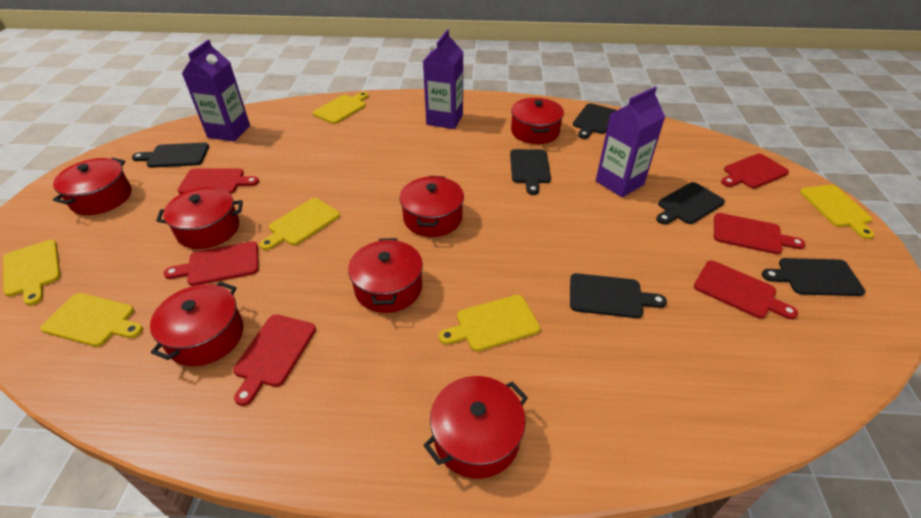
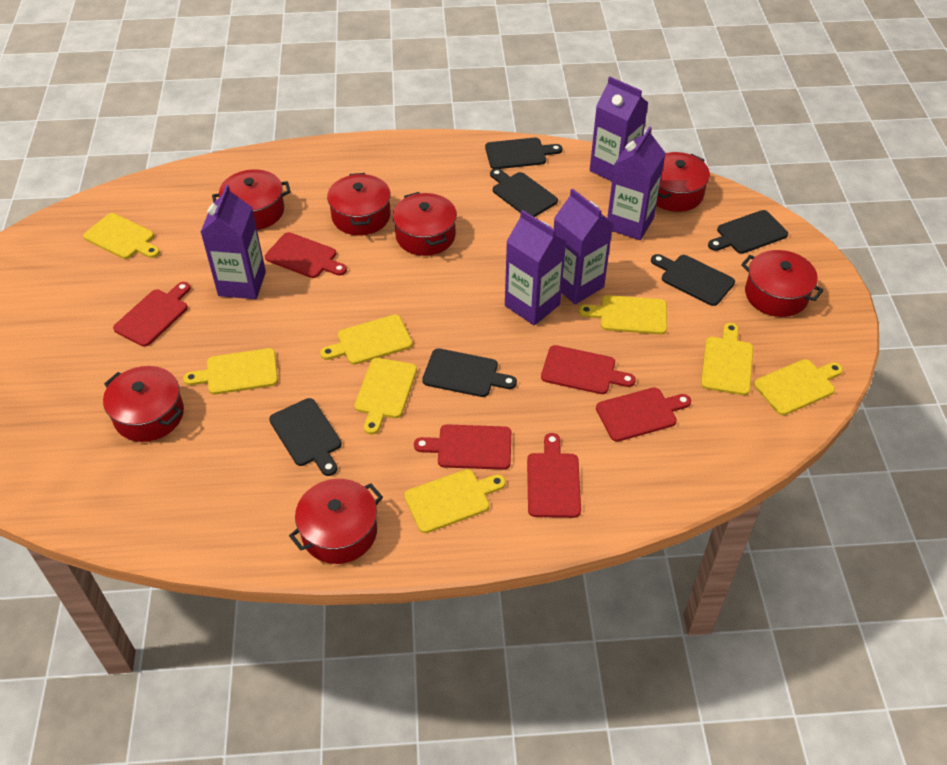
purple carton: 3 -> 5
yellow cutting board: 6 -> 8

